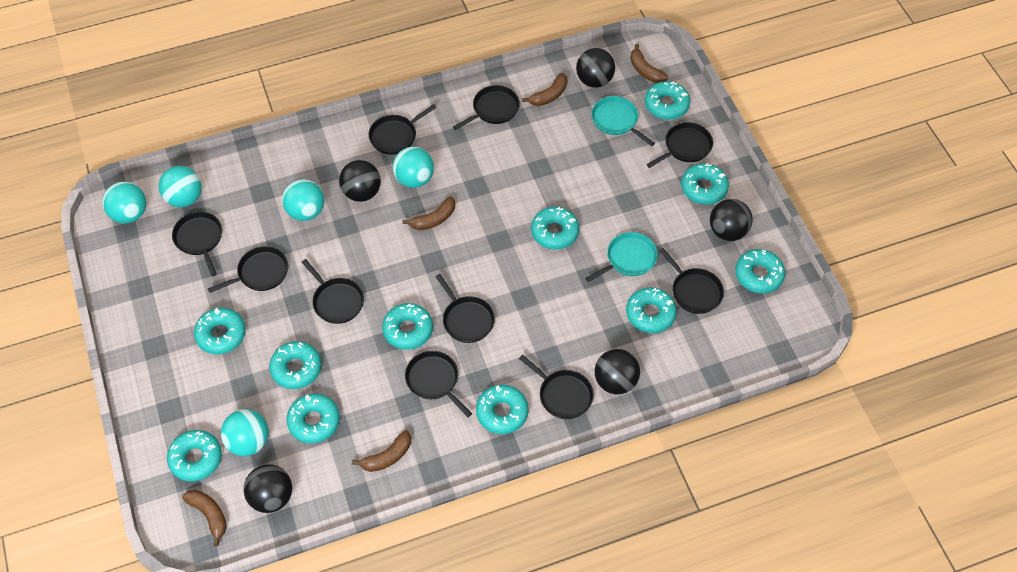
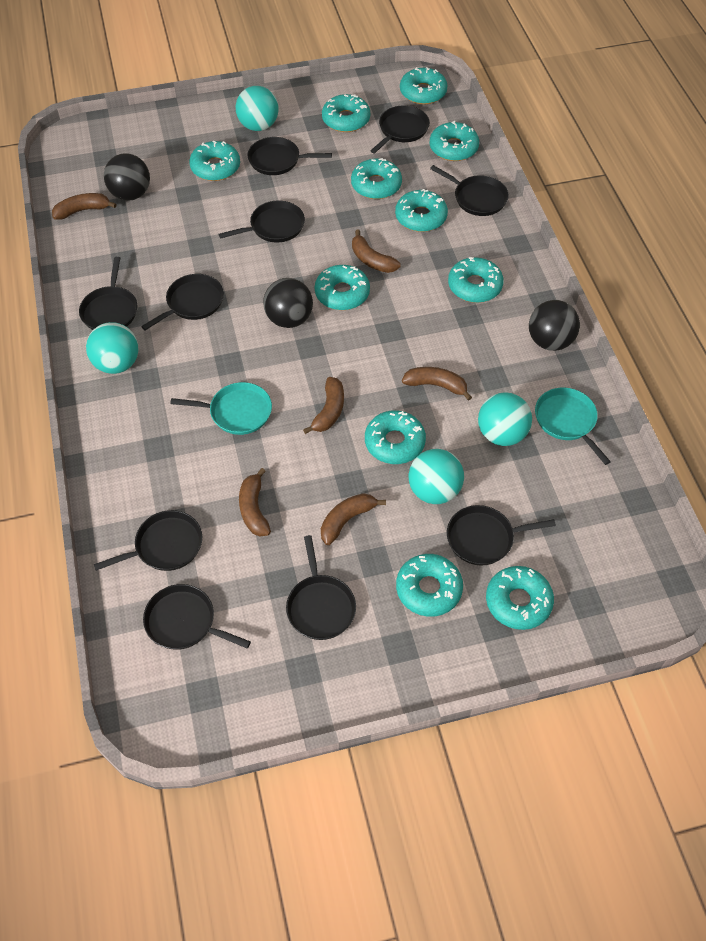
black ball: 5 -> 3
brown banana: 5 -> 6
turquoise ball: 5 -> 4

